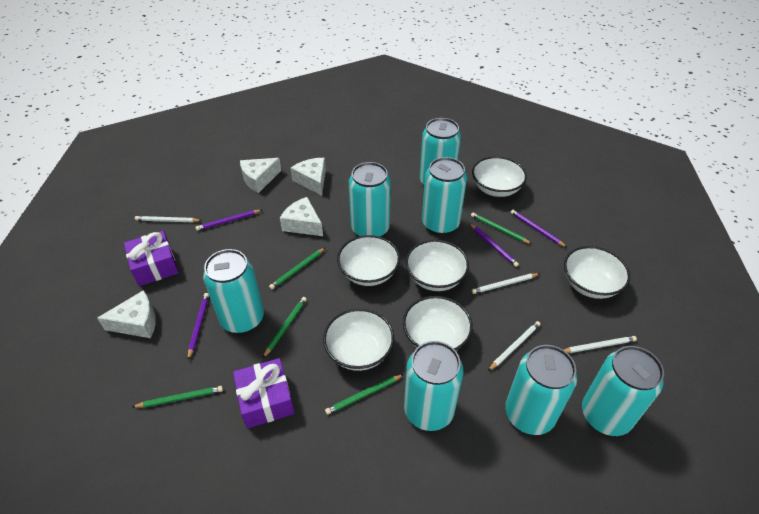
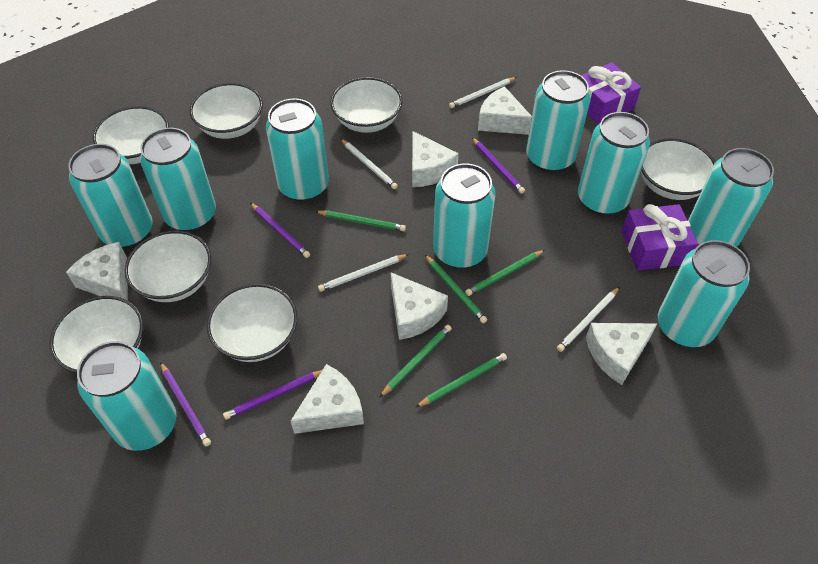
turquoise can: 7 -> 9
white bowl: 6 -> 7
white cheese: 4 -> 6

